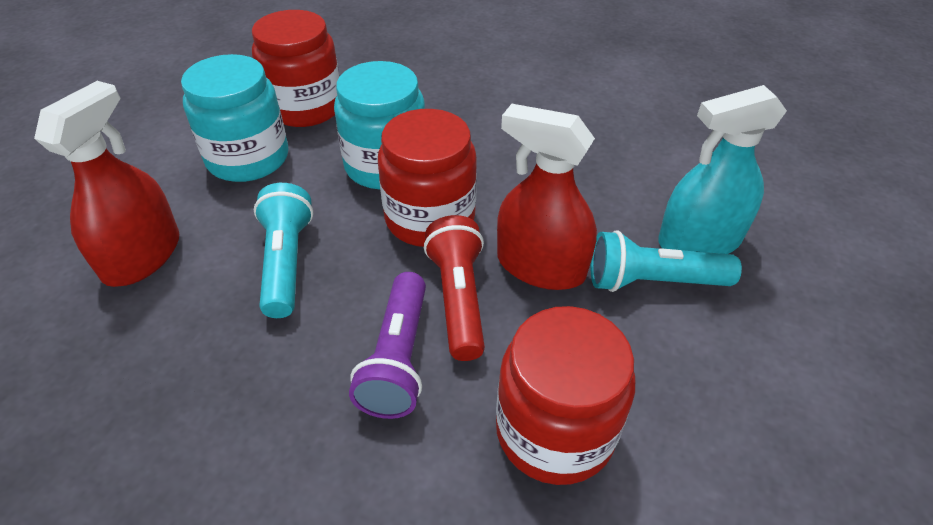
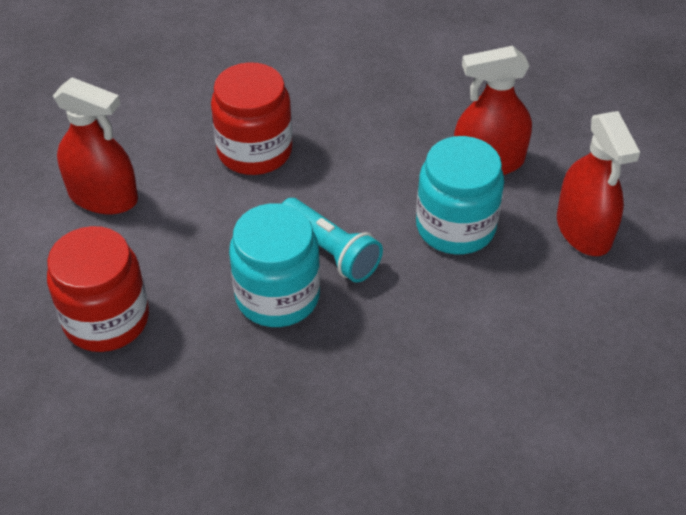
purple flashlight: 1 -> 0
red flashlight: 1 -> 0
red jar: 3 -> 2
red spray bottle: 2 -> 3
turquoise flashlight: 2 -> 1
turquoise spray bottle: 1 -> 0

